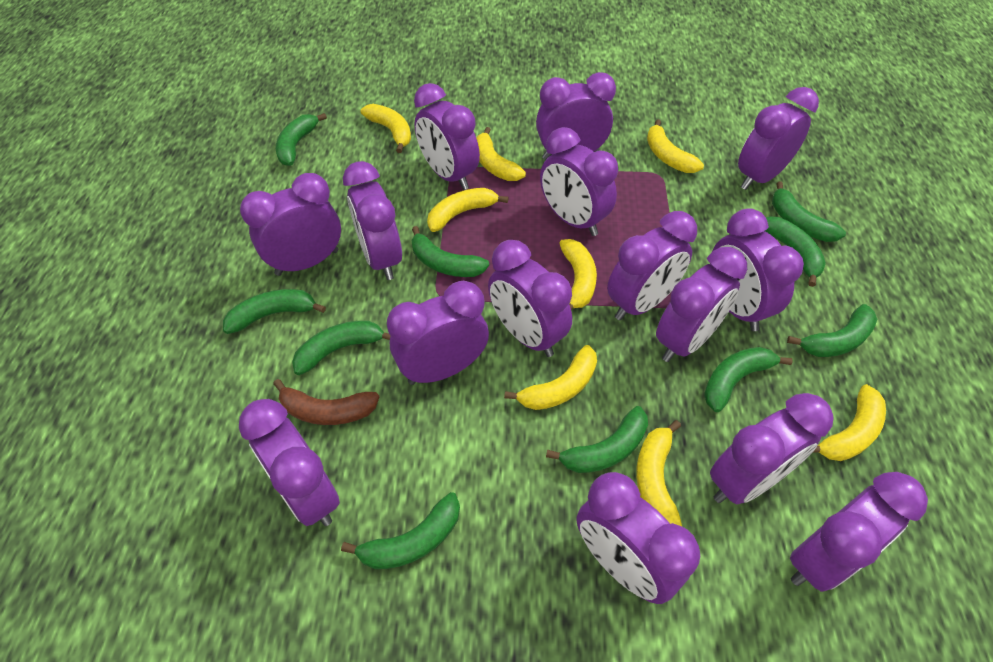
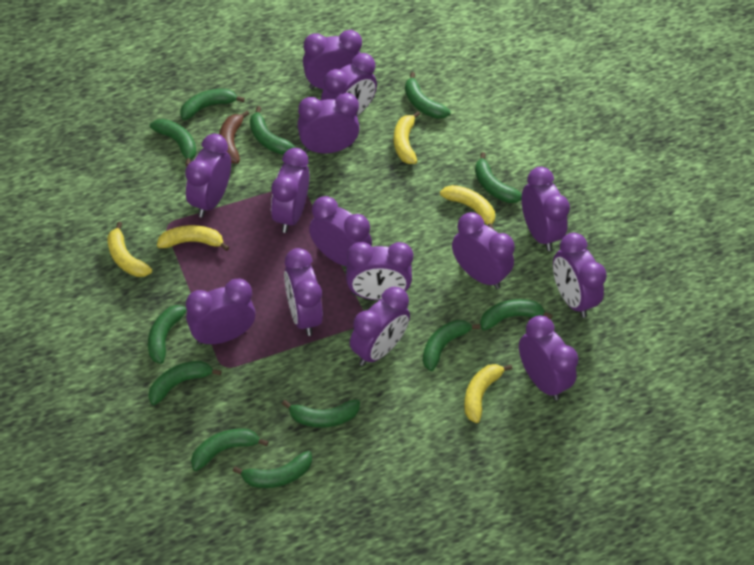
green banana: 10 -> 12
purple clock: 15 -> 14
yellow banana: 8 -> 5

